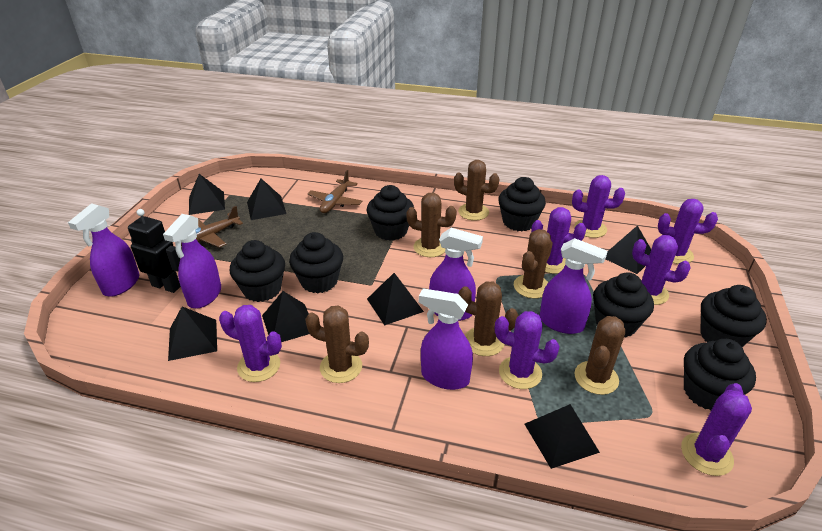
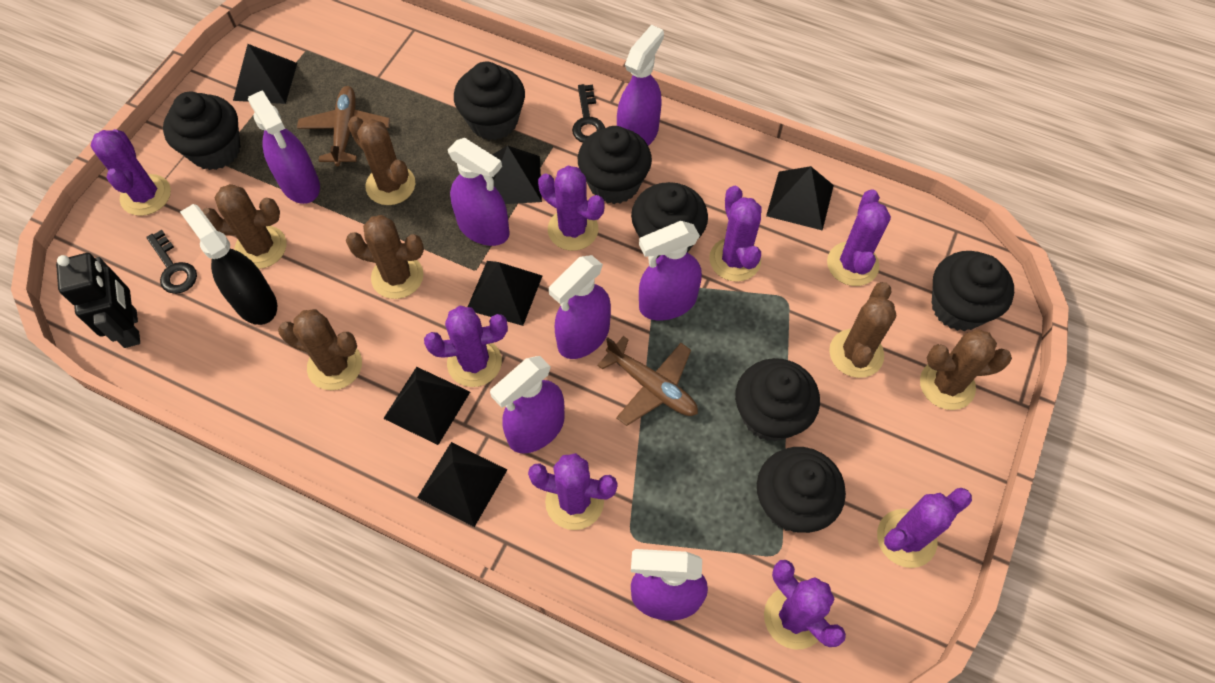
black key: 0 -> 2
black pyramid: 7 -> 6
black spray bottle: 0 -> 1
purple cactus: 7 -> 8
purple spray bottle: 5 -> 7

